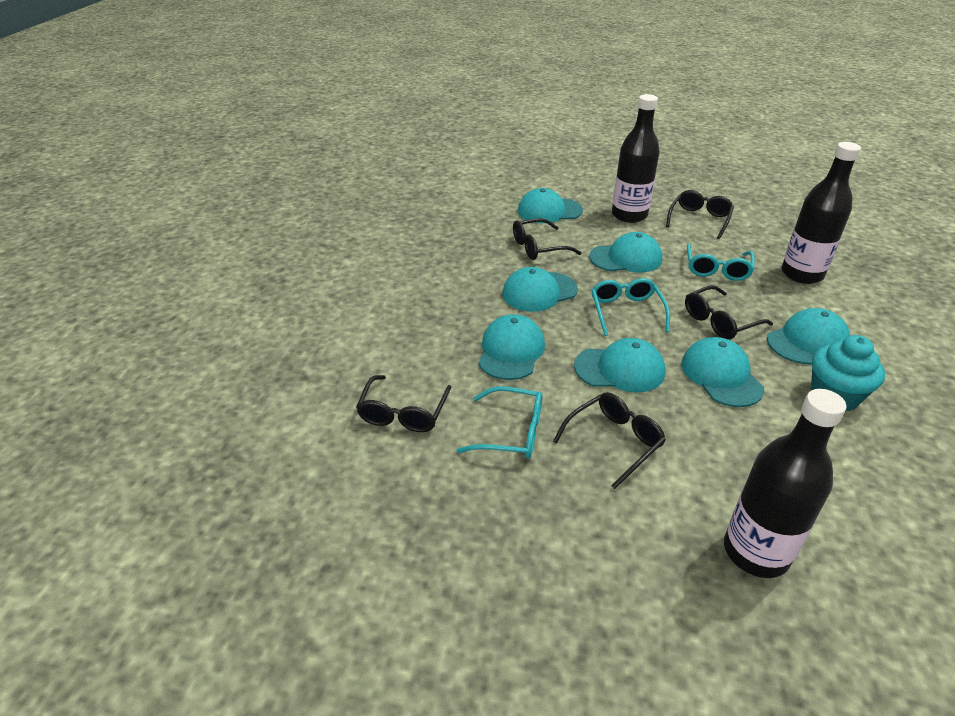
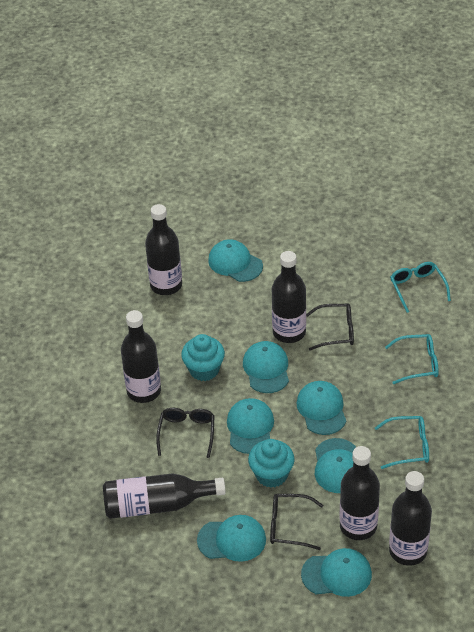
black bottle: 3 -> 6
black glasses: 5 -> 3
turquoise cupcake: 1 -> 2

